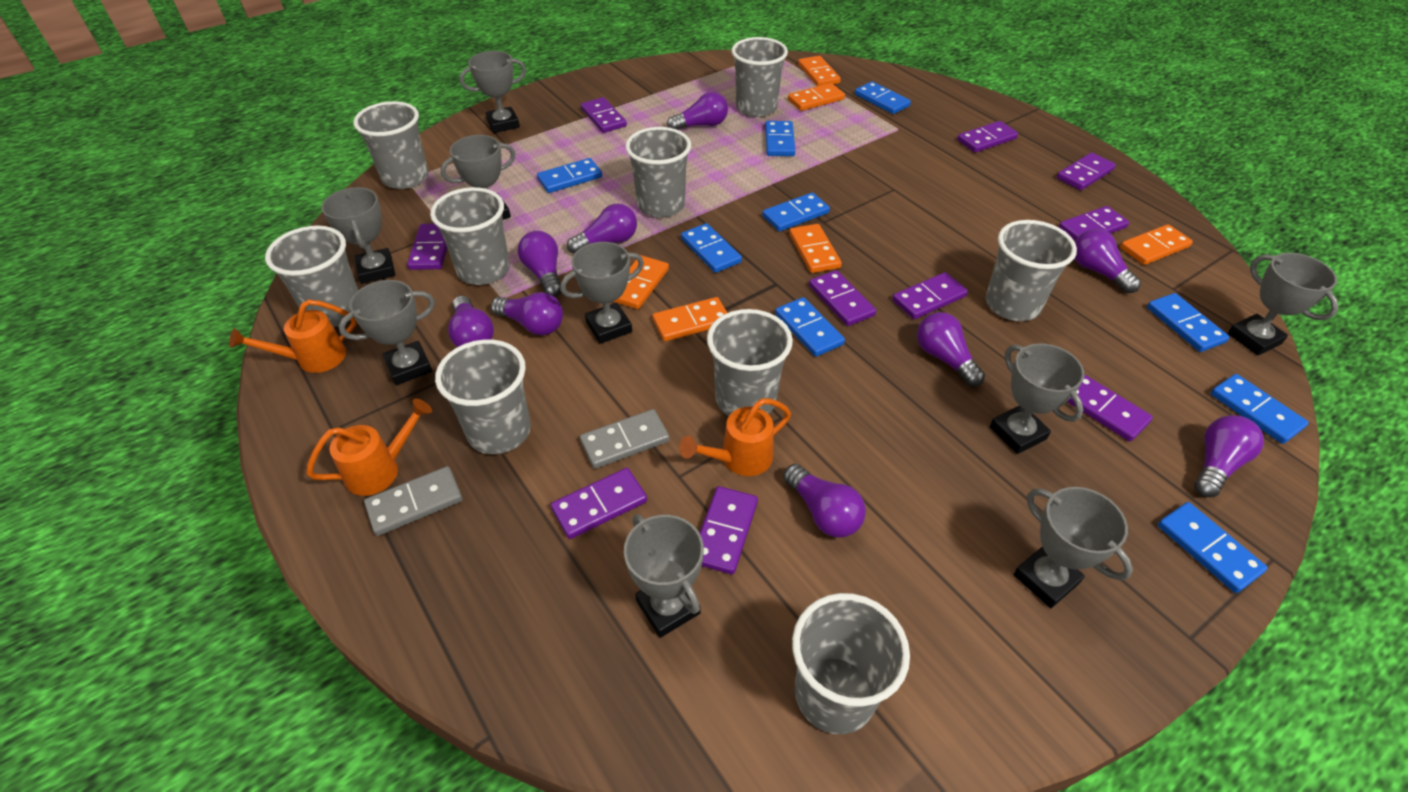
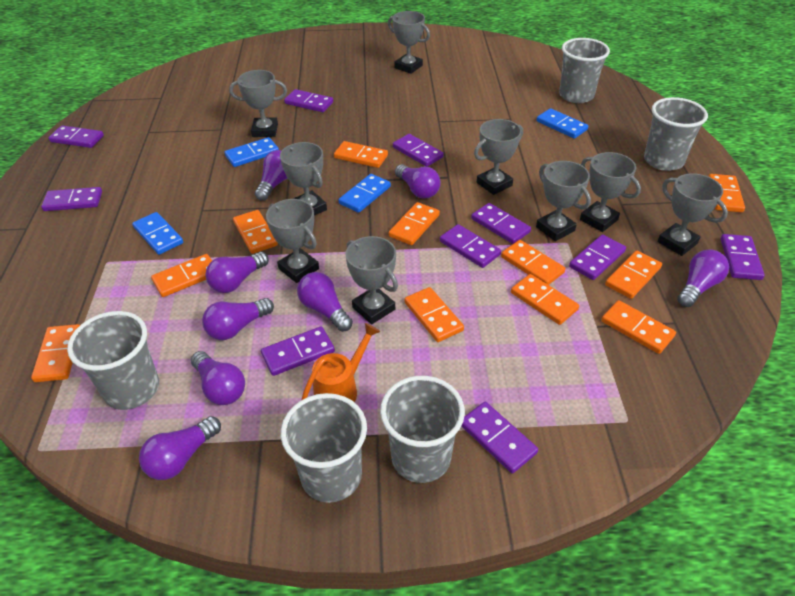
blue domino: 9 -> 4
grey cup: 9 -> 5
grey domino: 2 -> 0
orange domino: 6 -> 11
orange watering can: 3 -> 1
purple light bulb: 9 -> 8

